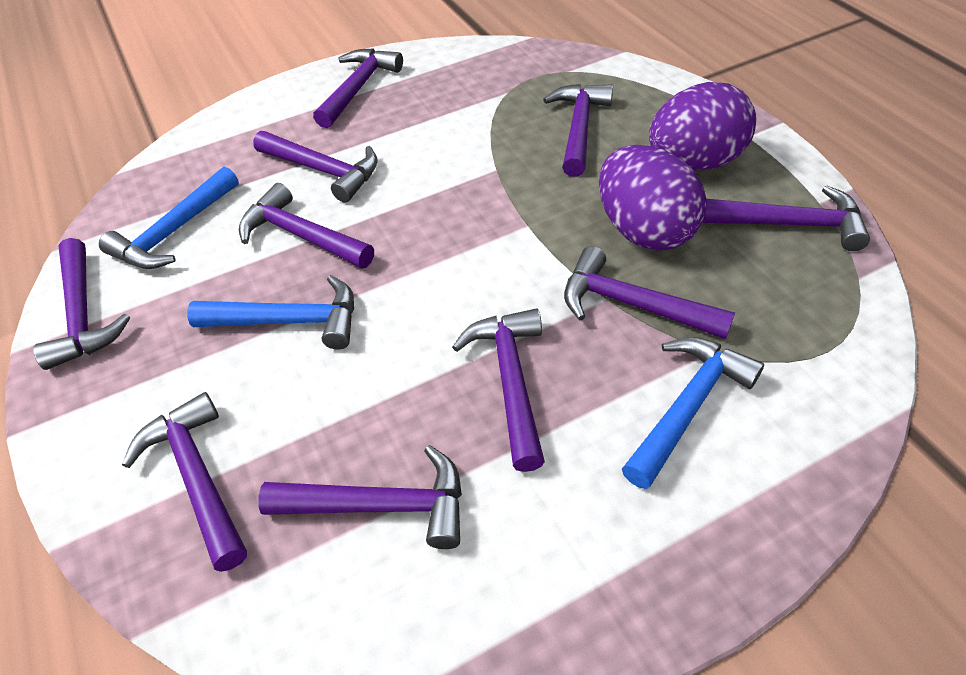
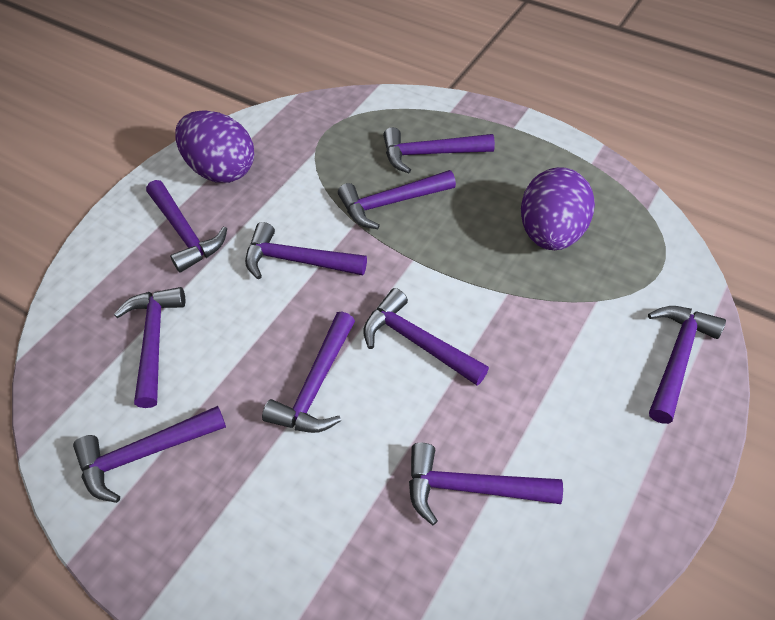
blue hammer: 3 -> 0

